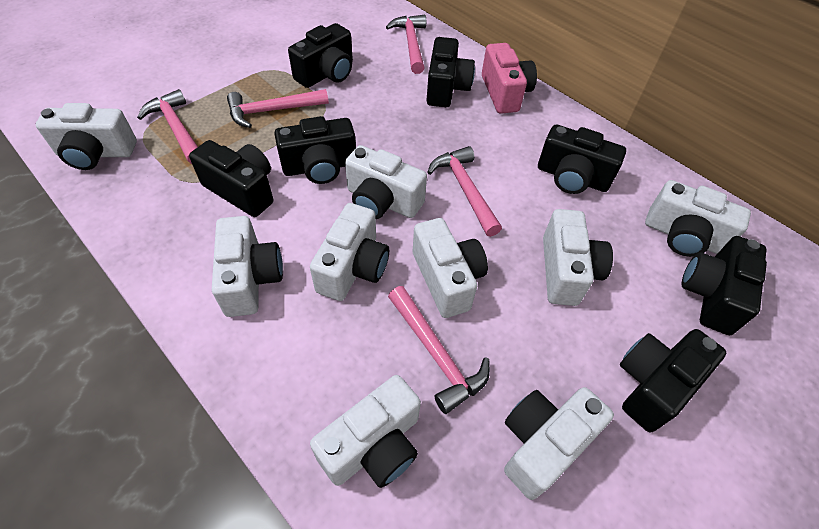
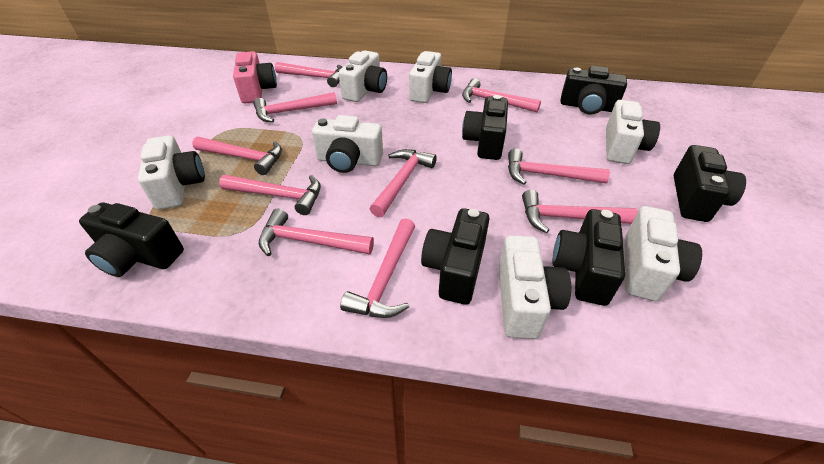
black camera: 7 -> 6
pink hammer: 5 -> 10
white camera: 9 -> 7

